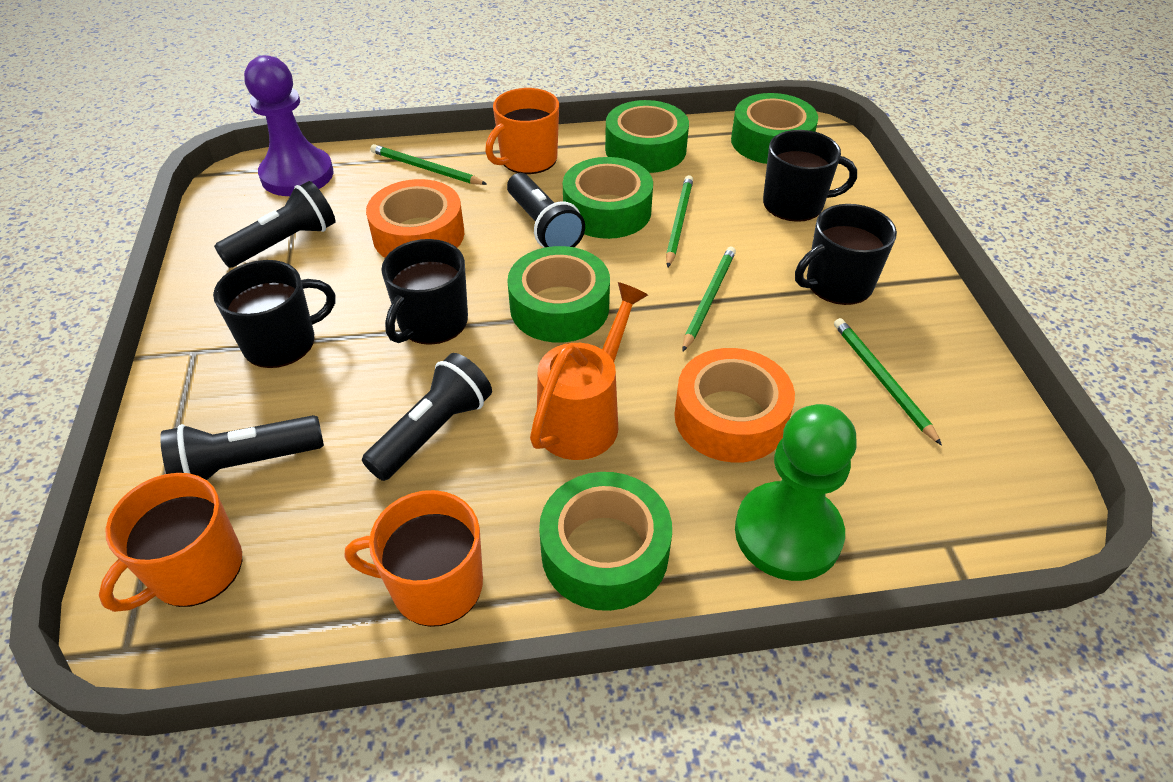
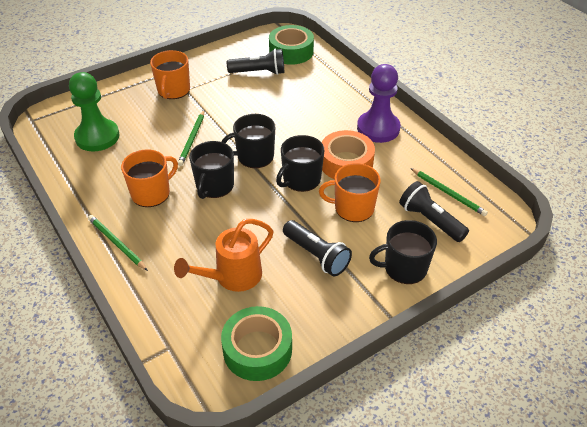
black flashlight: 4 -> 3
green pencil: 4 -> 3
green tape: 5 -> 2
orange tape: 2 -> 1

